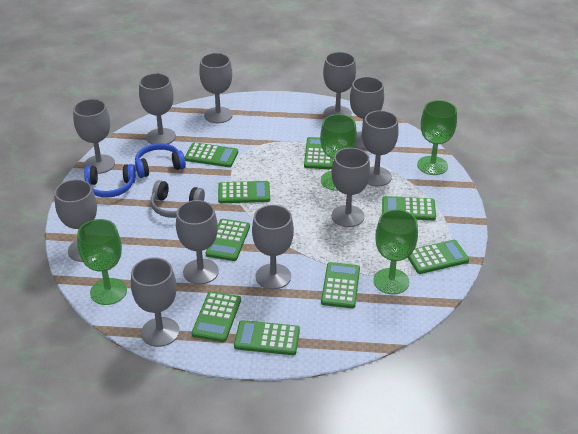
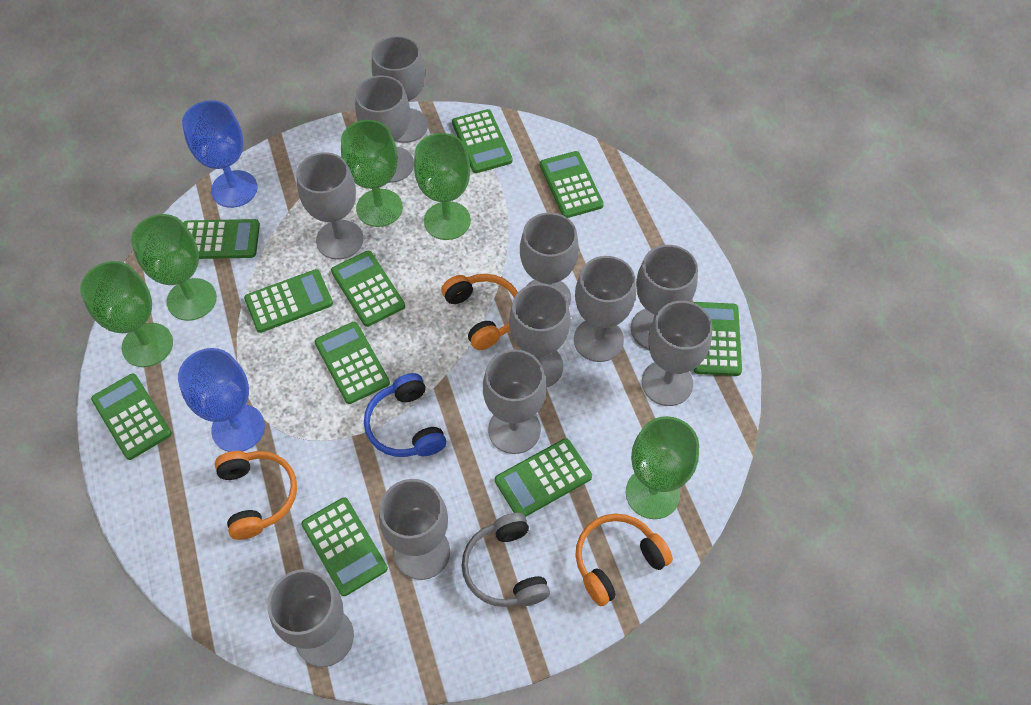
blue goblet: 0 -> 2
blue headphones: 2 -> 1
green calculator: 9 -> 10
green goblet: 4 -> 5
orange headphones: 0 -> 3

